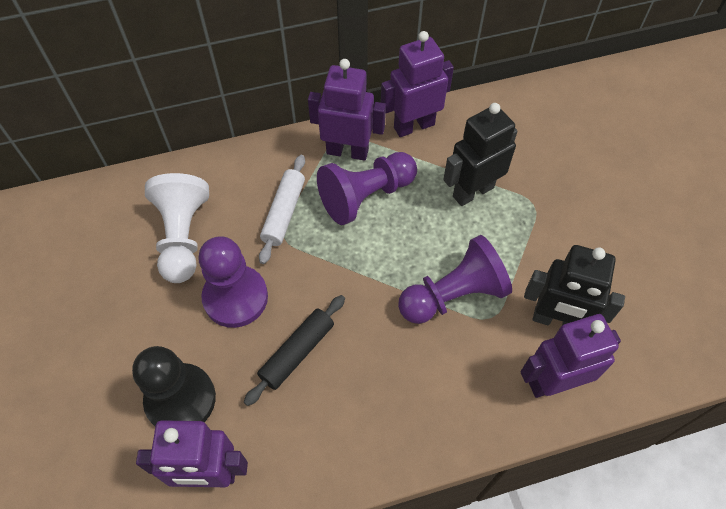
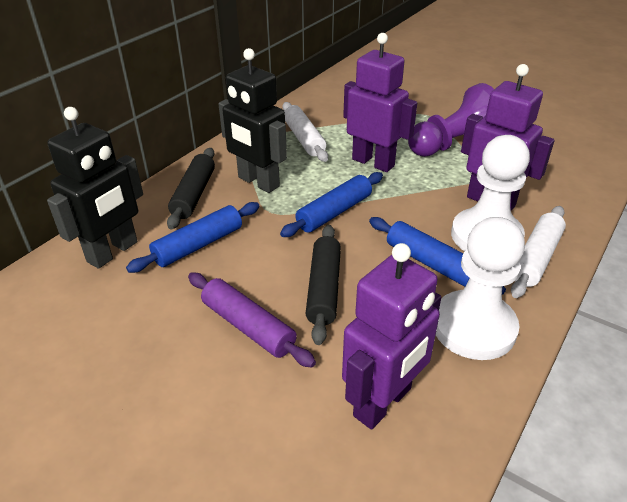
black pawn: 1 -> 0
black rolling pin: 1 -> 2
blue rolling pin: 0 -> 3
purple pawn: 3 -> 1
purple robot: 4 -> 3
purple rolling pin: 0 -> 1
white pawn: 1 -> 2
white rolling pin: 1 -> 2

